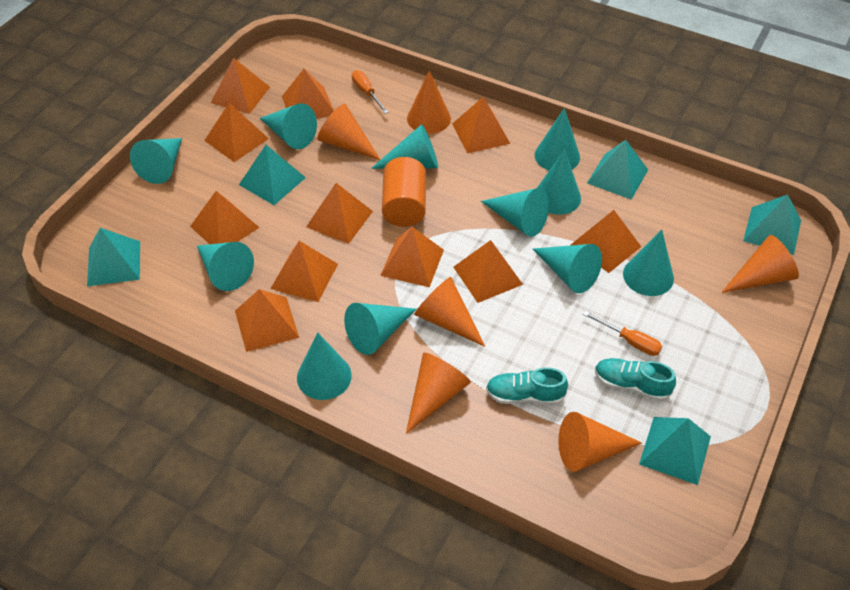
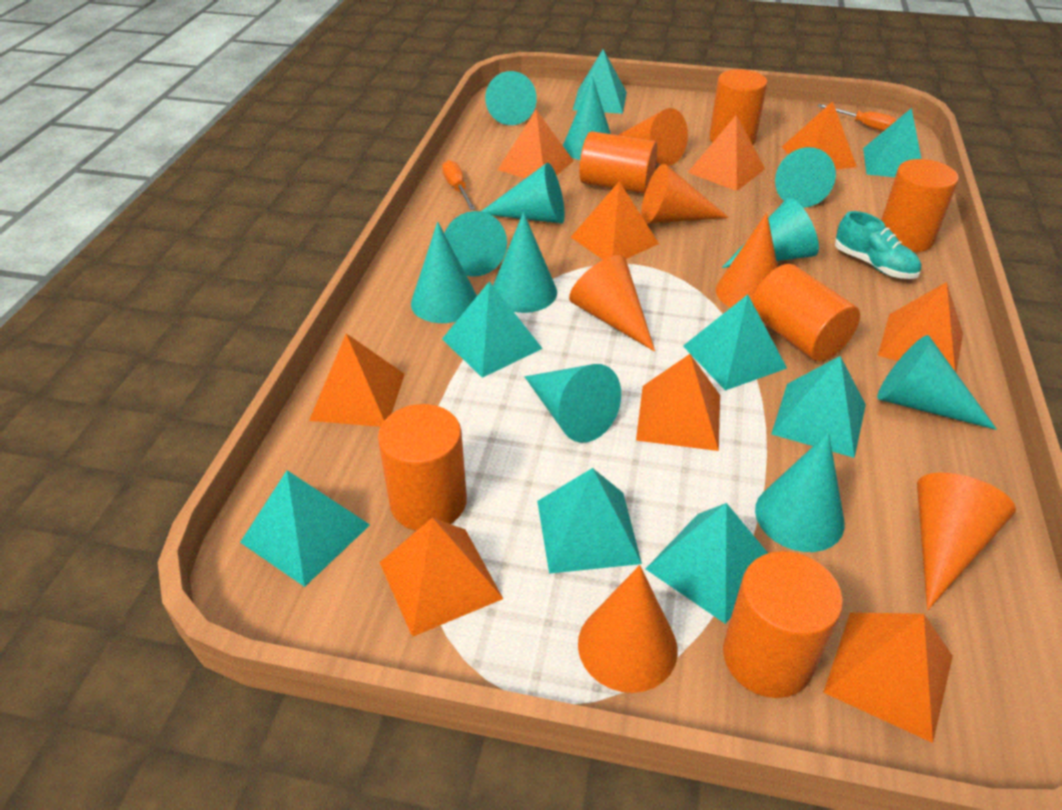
orange cylinder: 1 -> 6
orange pyramid: 11 -> 9
turquoise pyramid: 5 -> 8
turquoise shoe: 2 -> 1

